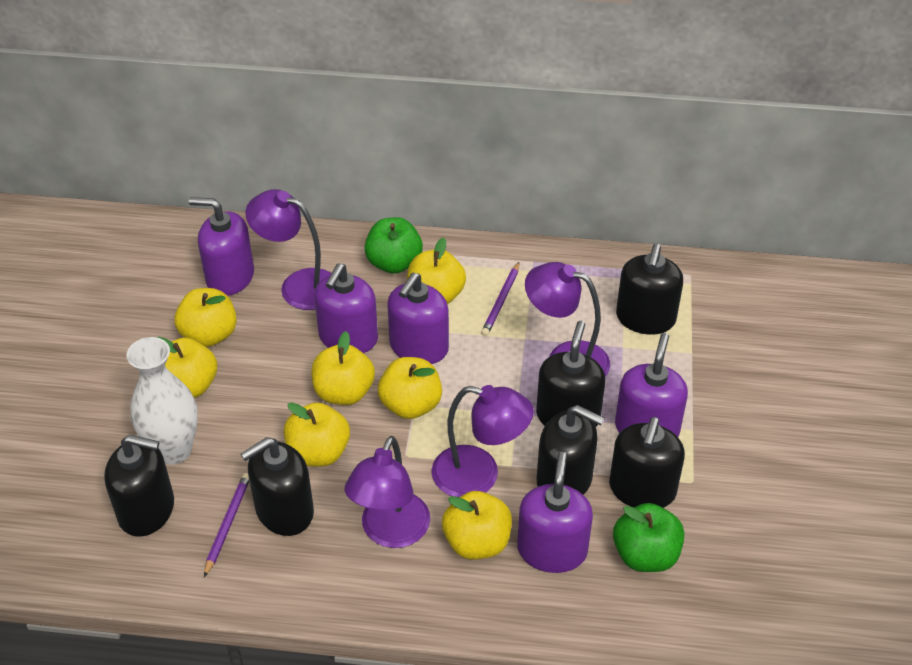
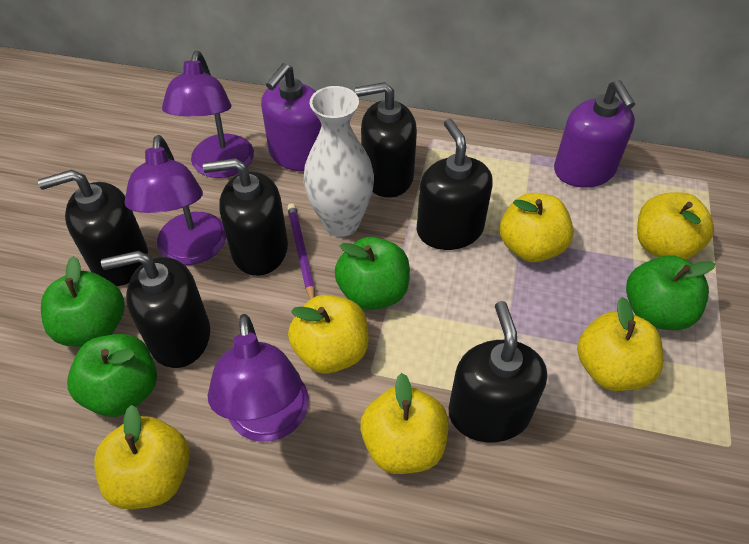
green apple: 2 -> 4
purple lamp: 4 -> 3
purple pencil: 2 -> 1
purple soap dispenser: 5 -> 2
yellow apple: 7 -> 6

